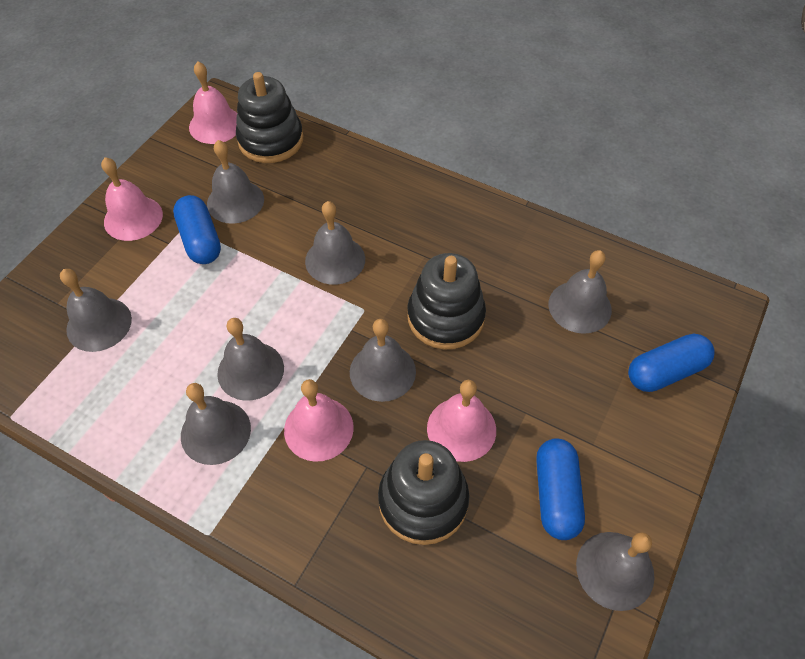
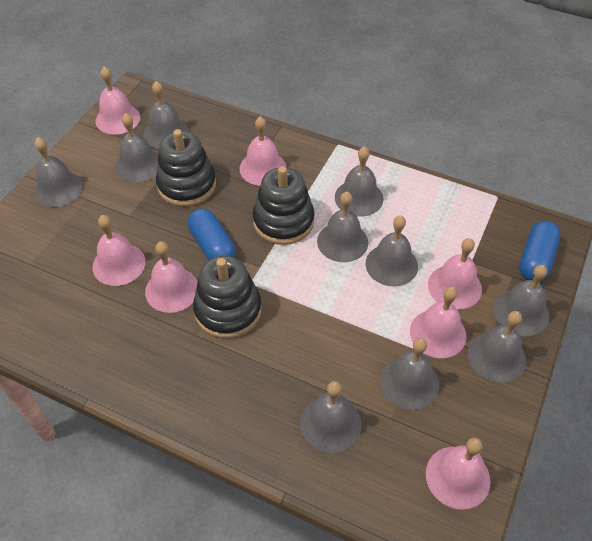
blue capsule: 3 -> 2
grey bell: 8 -> 10
pink bell: 4 -> 7

